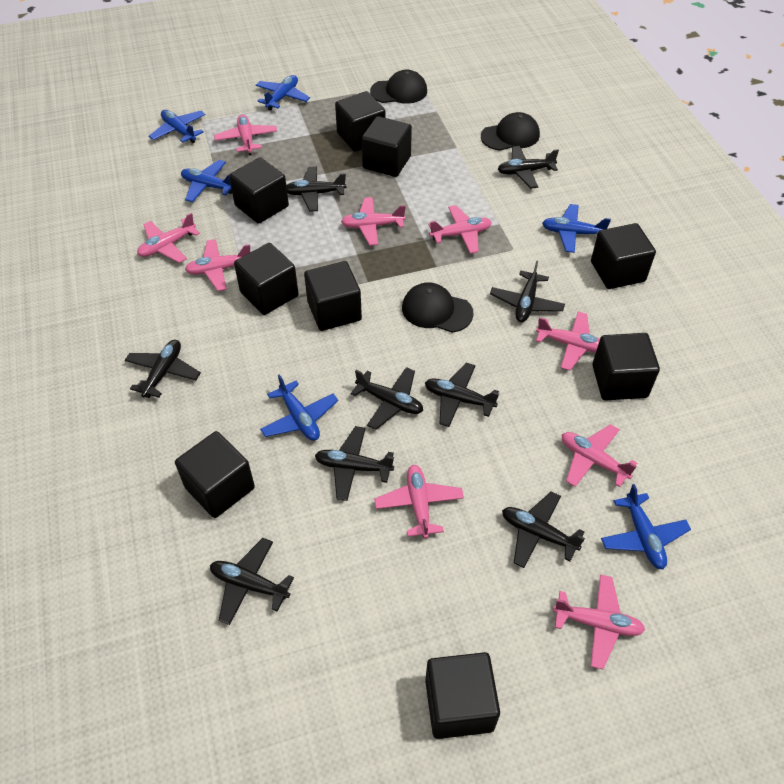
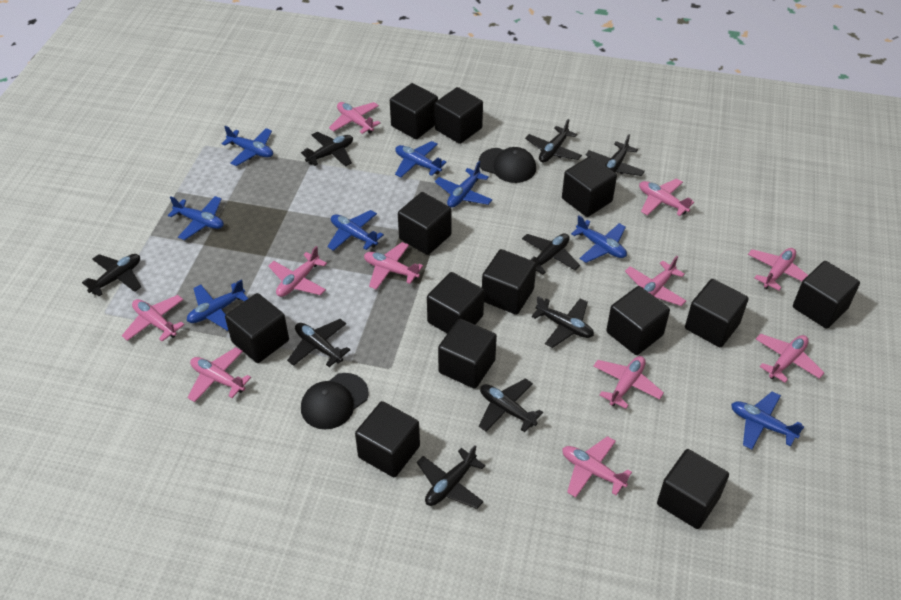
black cap: 3 -> 2
black cube: 9 -> 13
blue plane: 6 -> 8
pink plane: 9 -> 11

